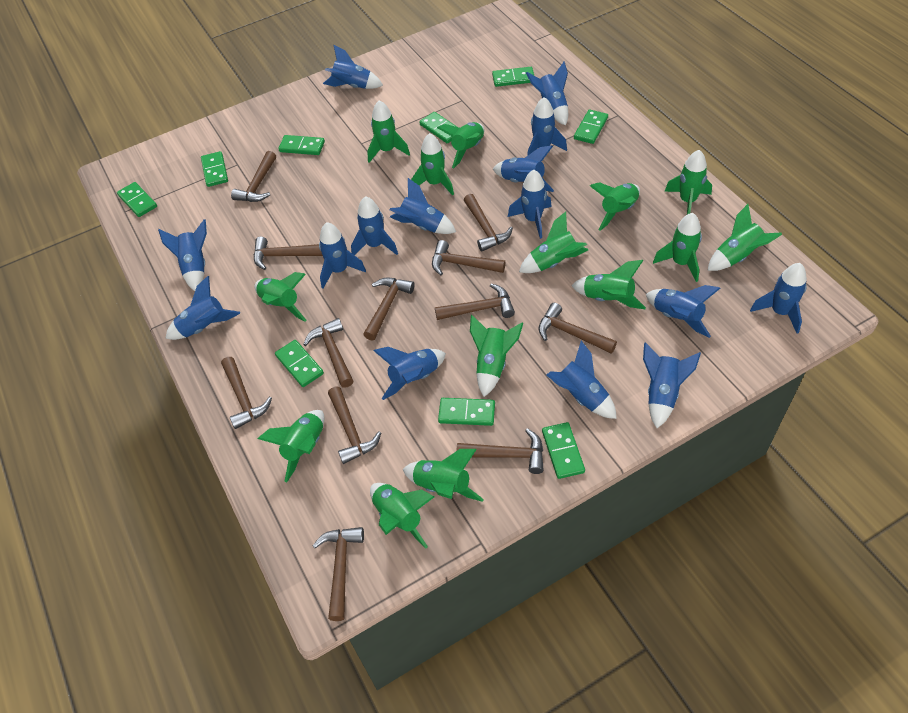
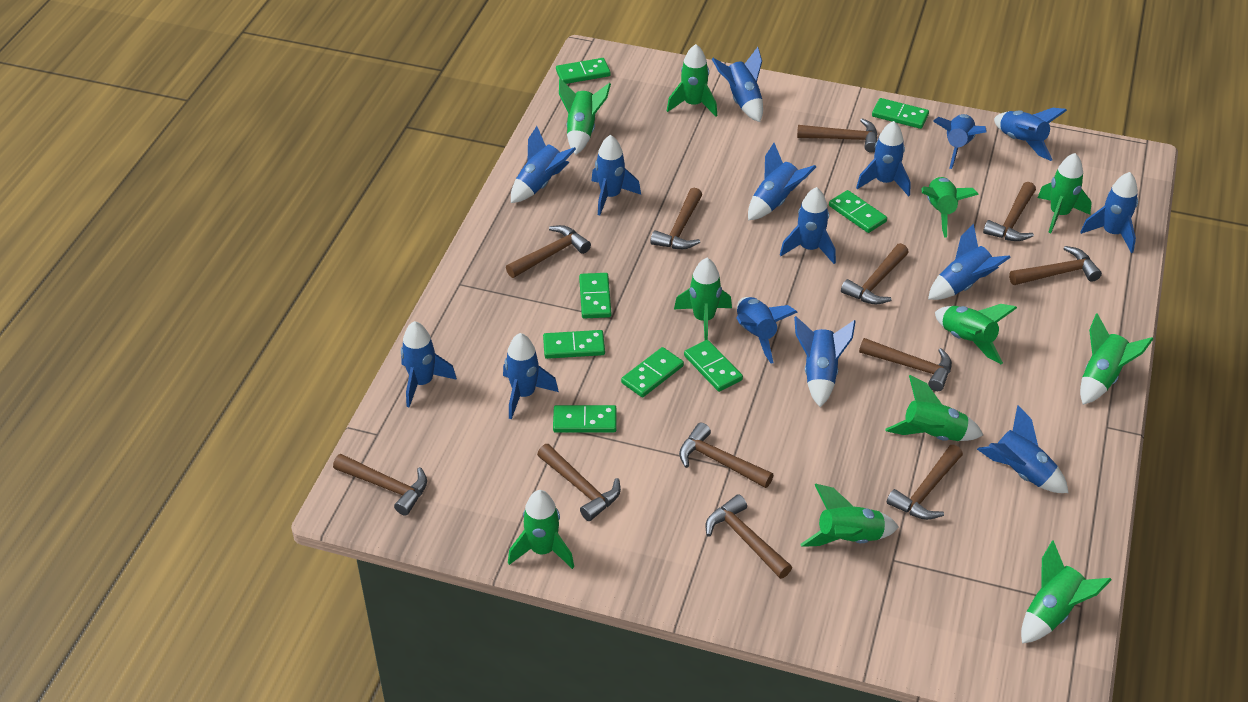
green domino: 9 -> 8
green rocket: 14 -> 11

